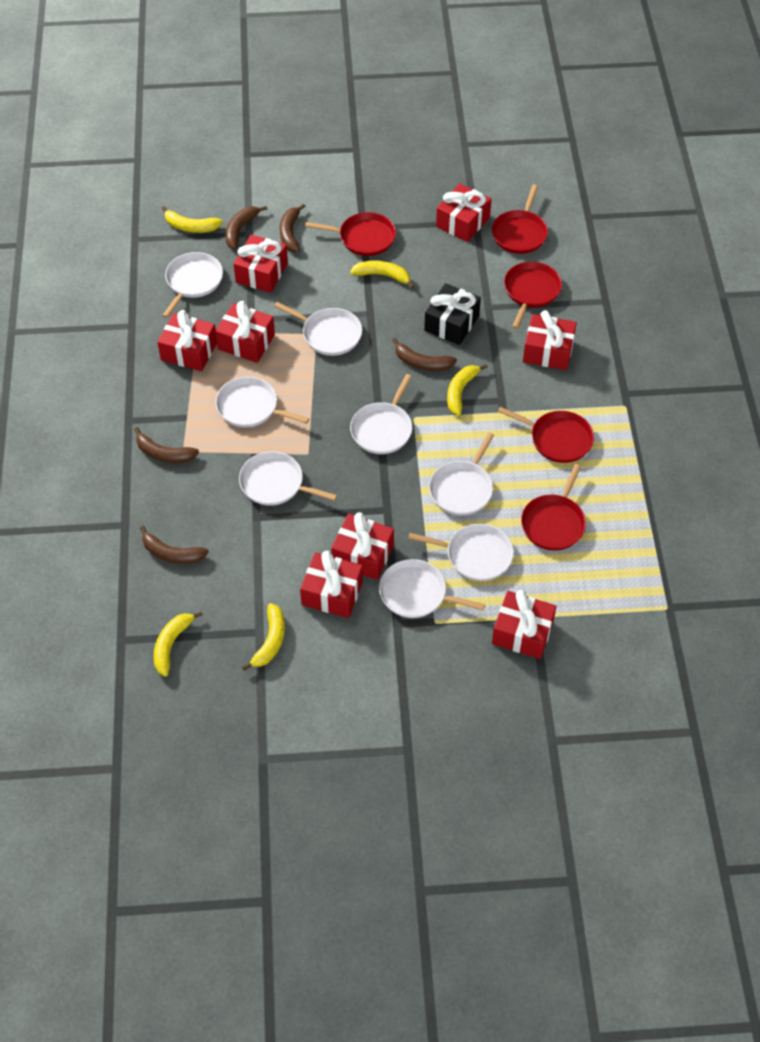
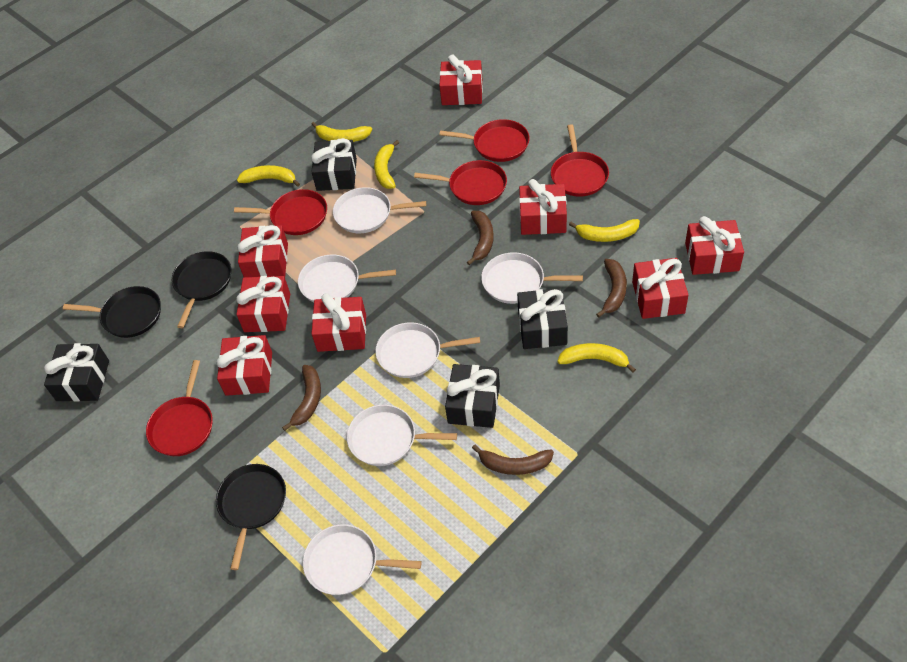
black gift: 1 -> 4
black pan: 0 -> 3
brown banana: 5 -> 4
white pan: 8 -> 6

